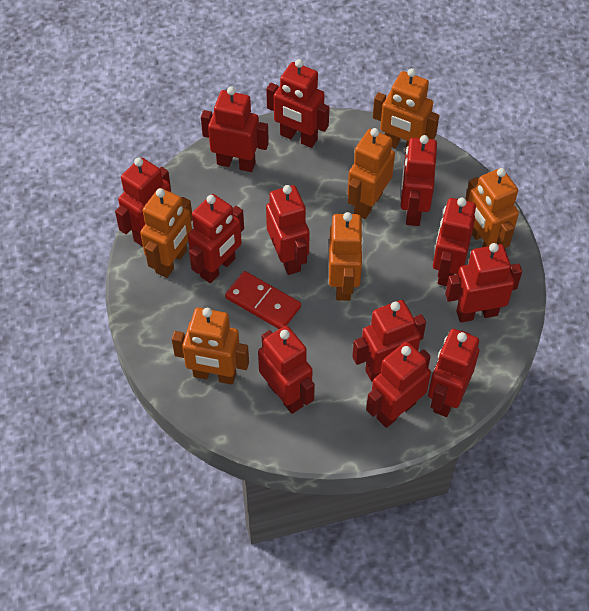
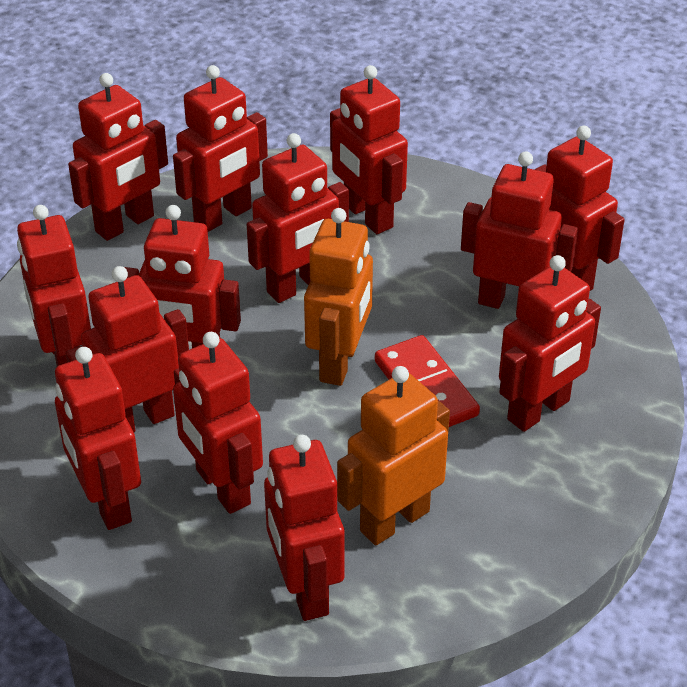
orange robot: 6 -> 2
red robot: 12 -> 13

